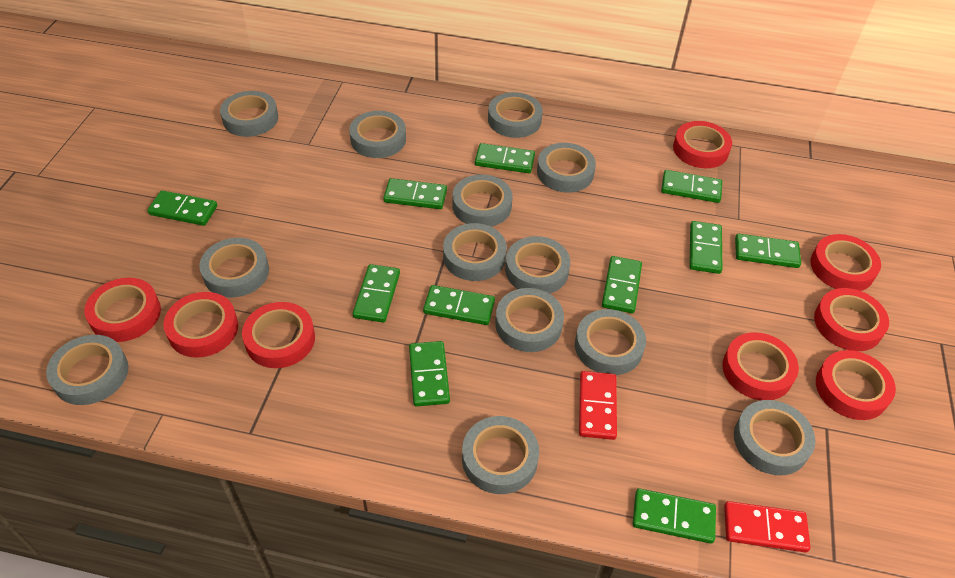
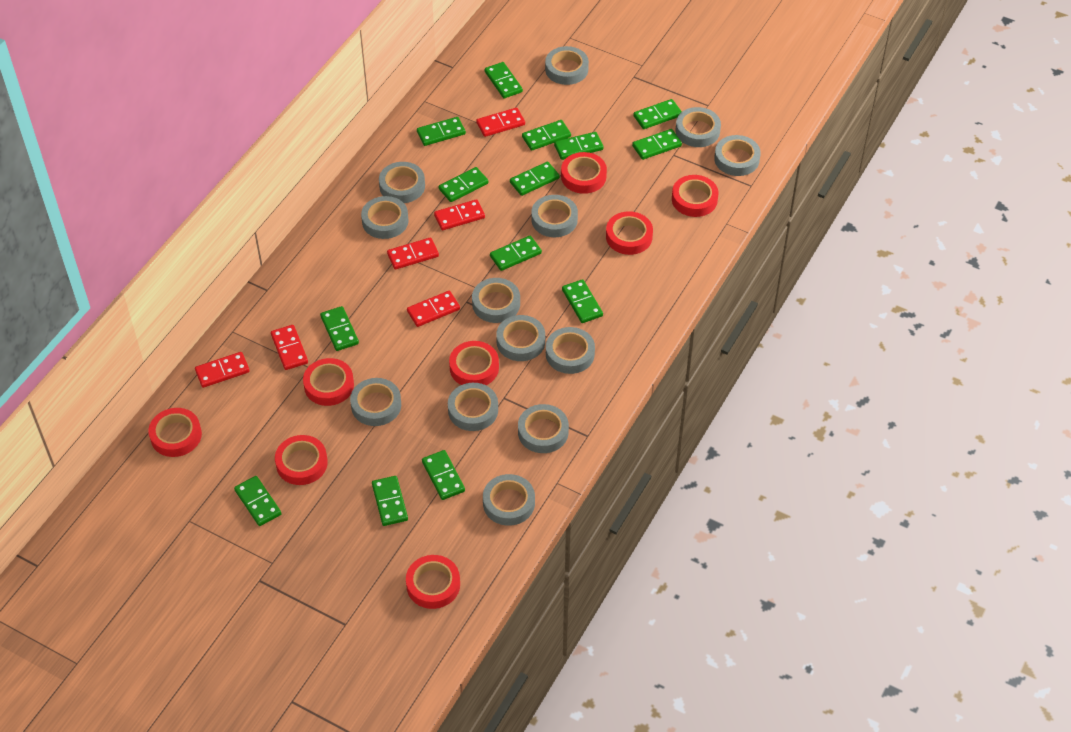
green domino: 11 -> 14
red domino: 2 -> 6

